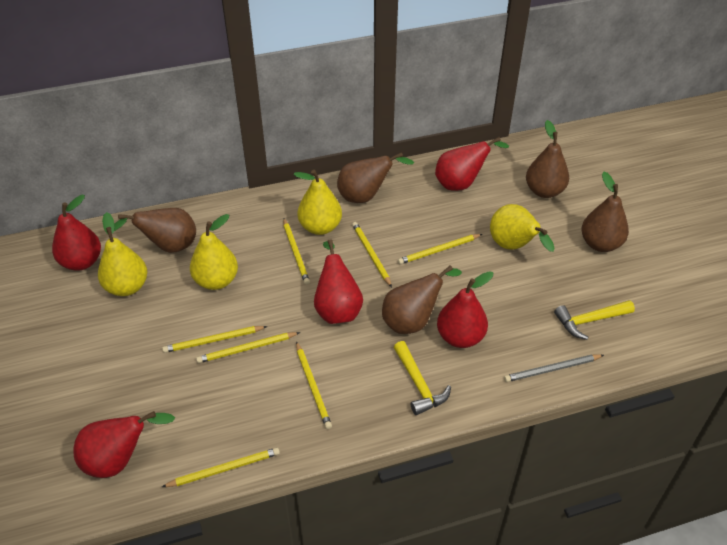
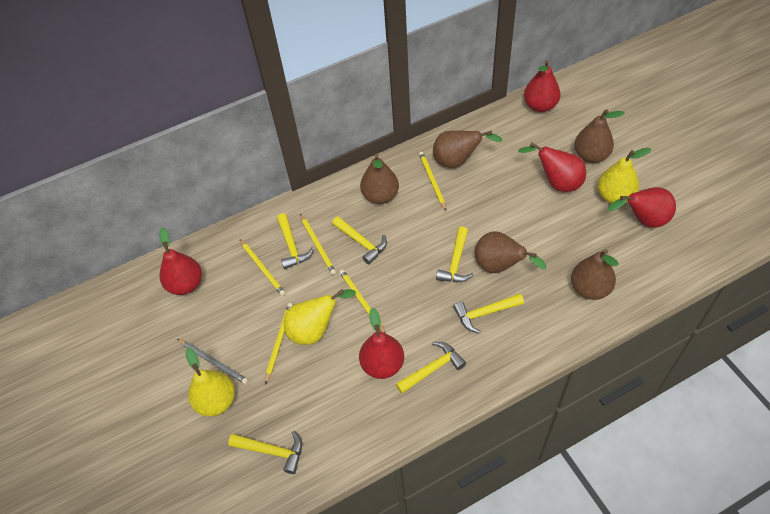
yellow hammer: 2 -> 6
yellow pear: 4 -> 3
yellow pencil: 7 -> 5

